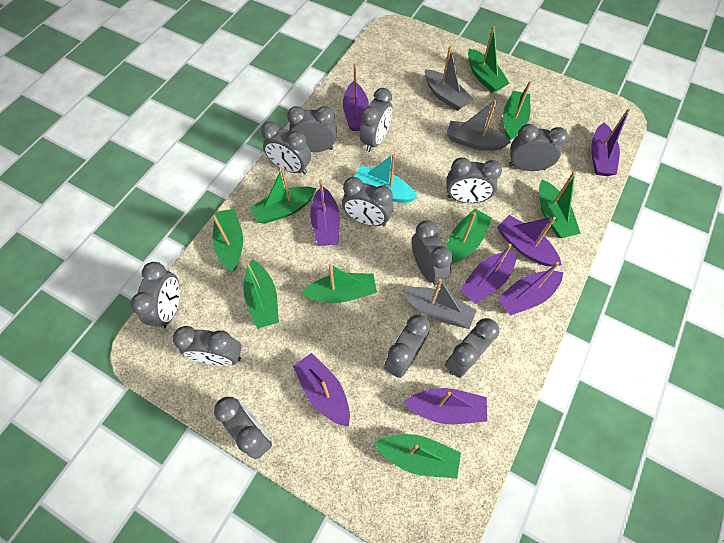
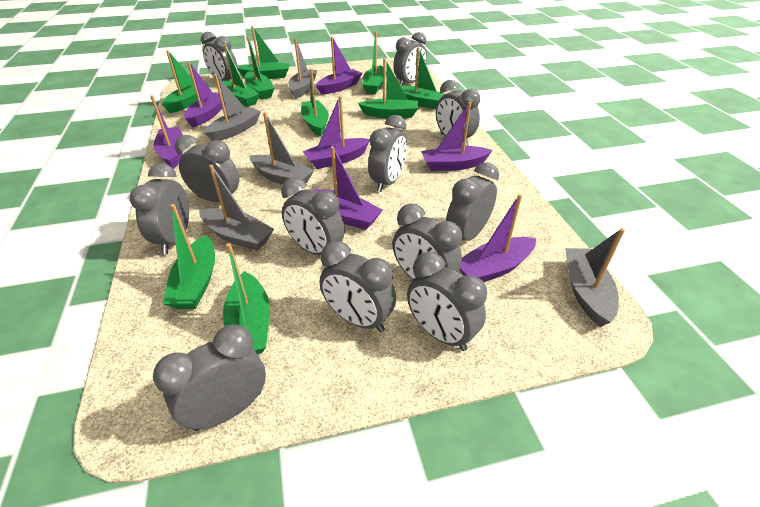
green boat: 9 -> 10
grey boat: 3 -> 5
purple boat: 8 -> 7
turquoise boat: 1 -> 0

